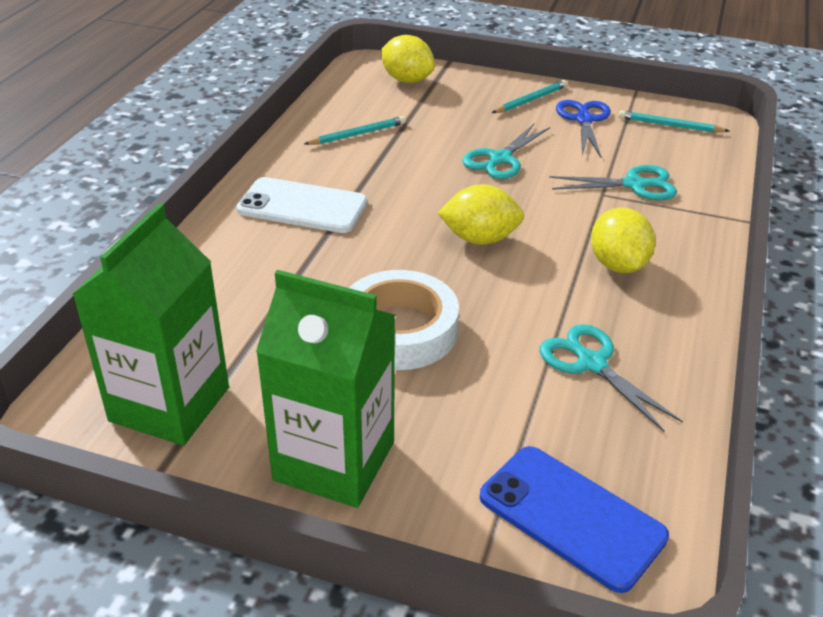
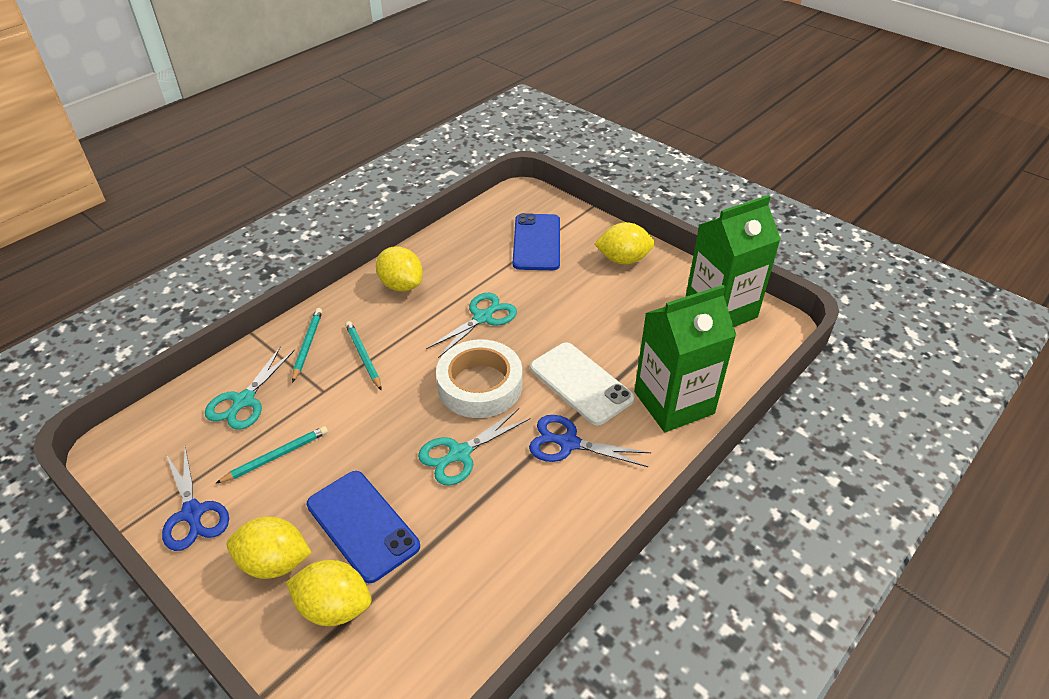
blue phone: 1 -> 2
blue scissors: 1 -> 2
yellow lemon: 3 -> 4

